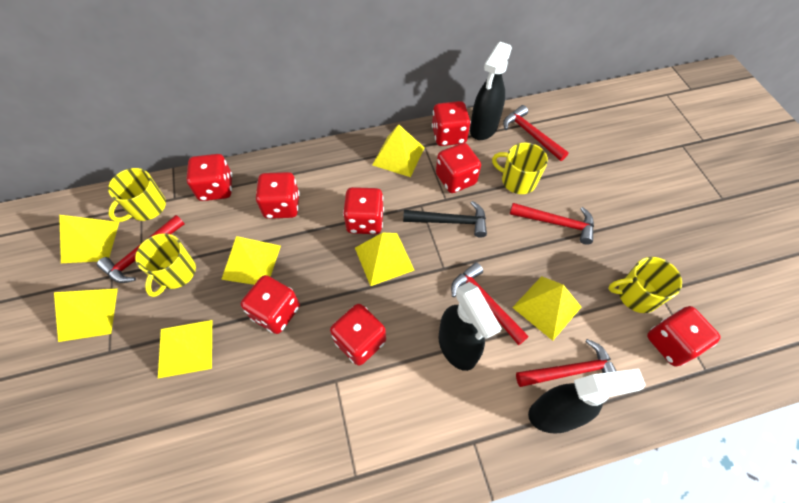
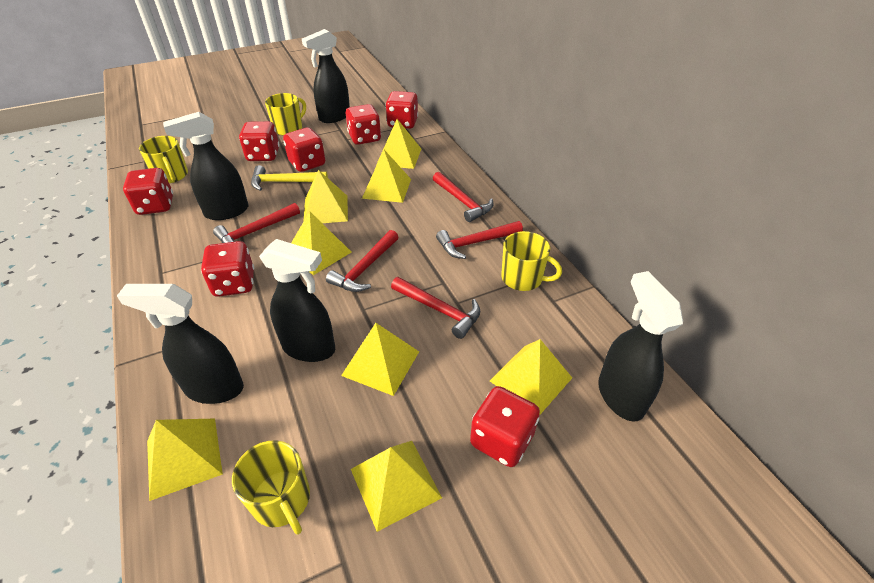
black hammer: 1 -> 0
black spray bottle: 3 -> 5
red dice: 8 -> 7
yellow hammer: 0 -> 1
yellow pyramid: 7 -> 8

